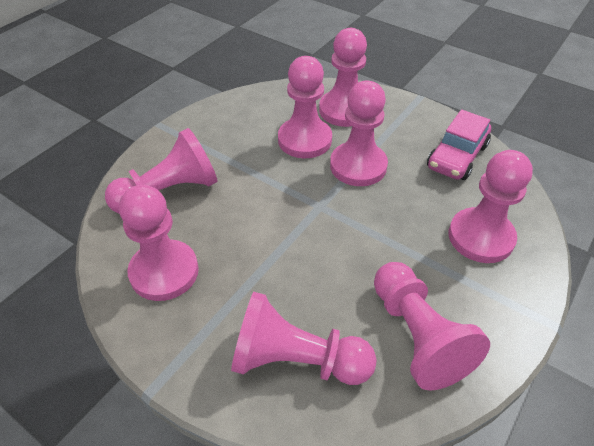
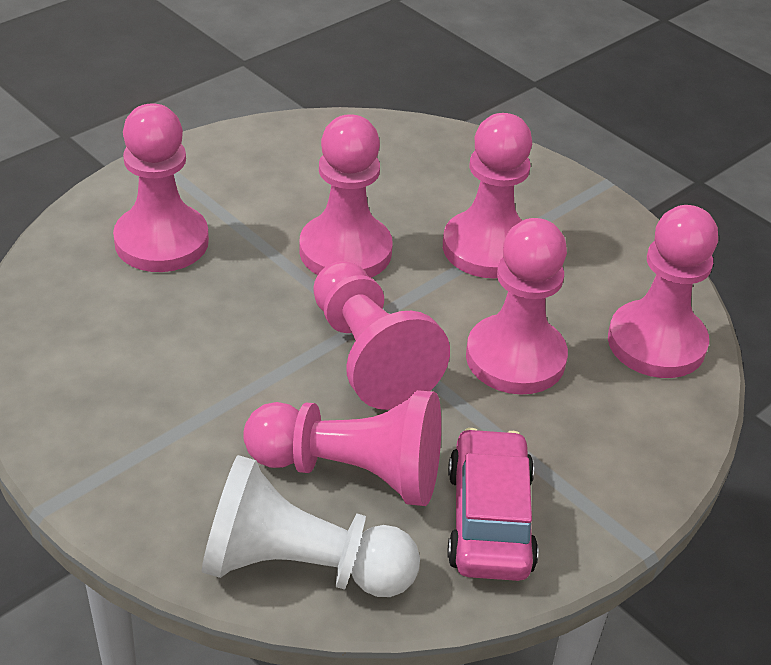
pink pawn: 8 -> 7
white pawn: 0 -> 1

